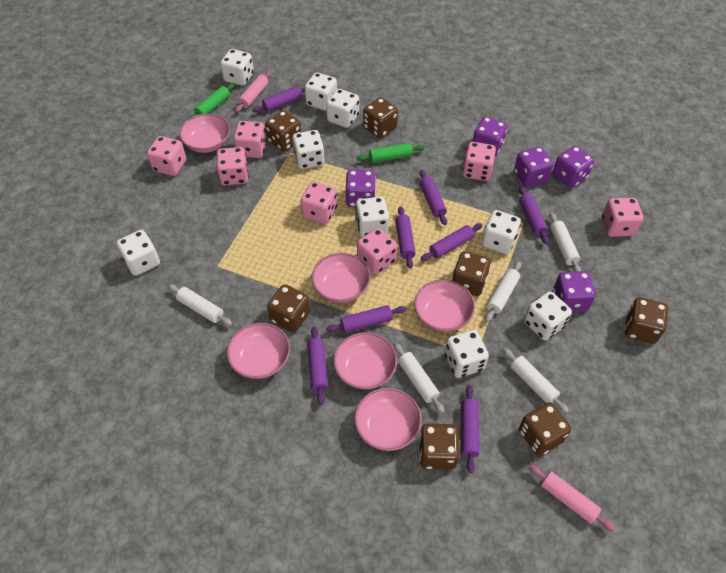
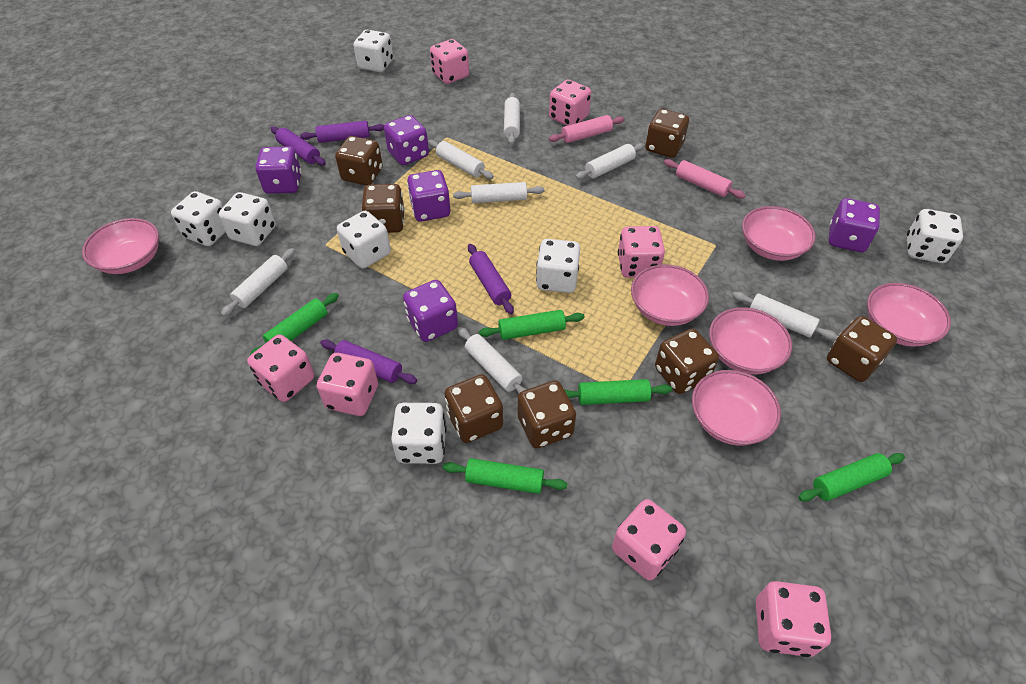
green rolling pin: 2 -> 5
purple rolling pin: 8 -> 4
white dice: 9 -> 7
white rolling pin: 5 -> 7

